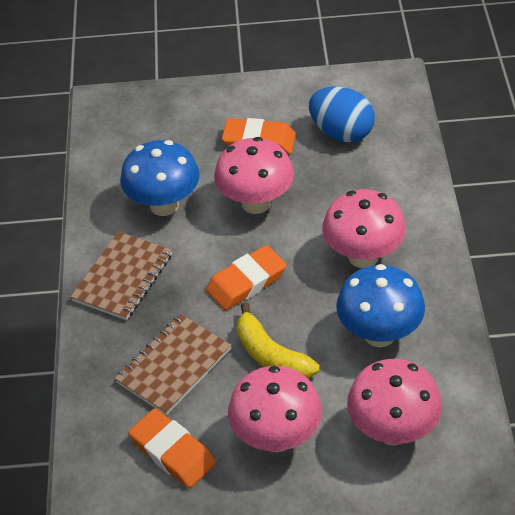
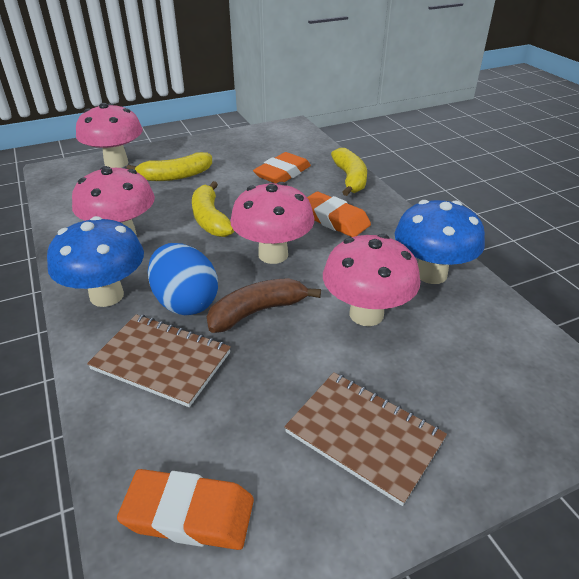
brown banana: 0 -> 1
yellow banana: 1 -> 3

